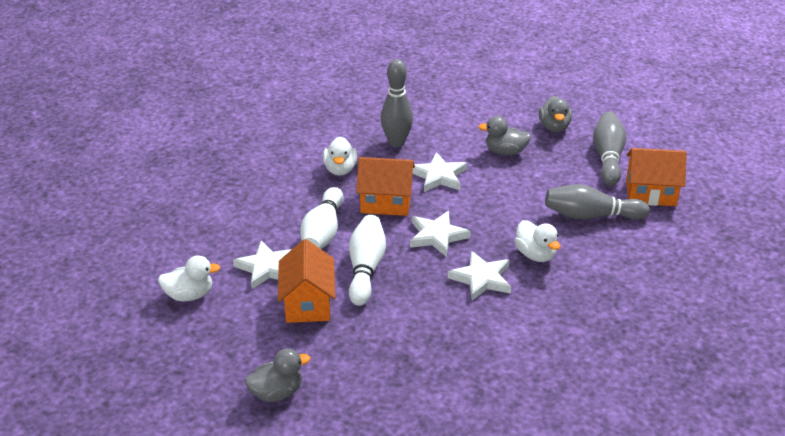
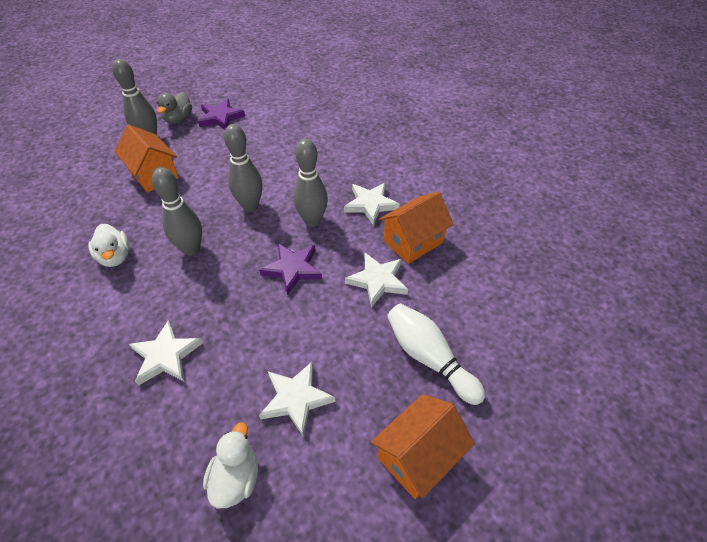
grey bowling pin: 3 -> 4
grey duck: 3 -> 1
purple star: 0 -> 2
white bowling pin: 2 -> 1
white duck: 3 -> 2

